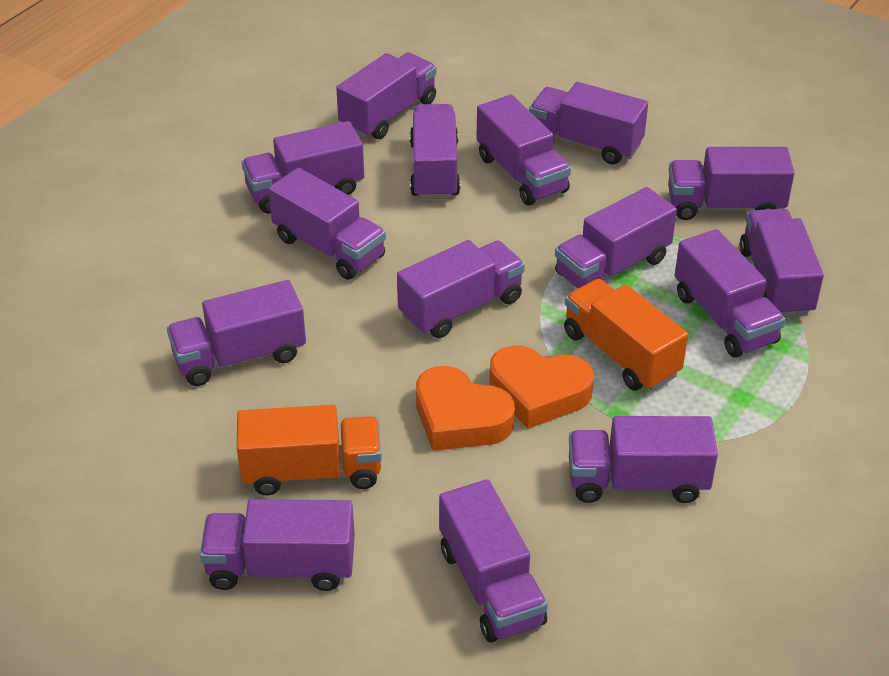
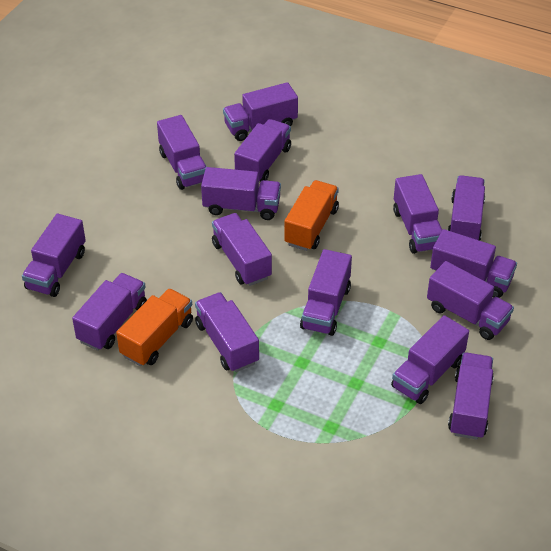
orange heart: 2 -> 0

